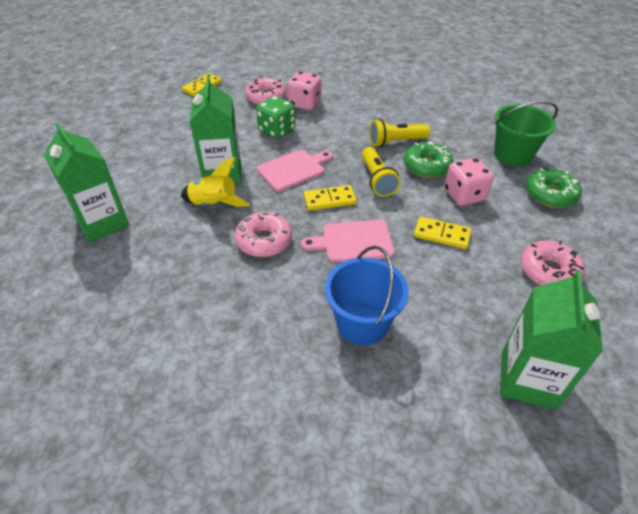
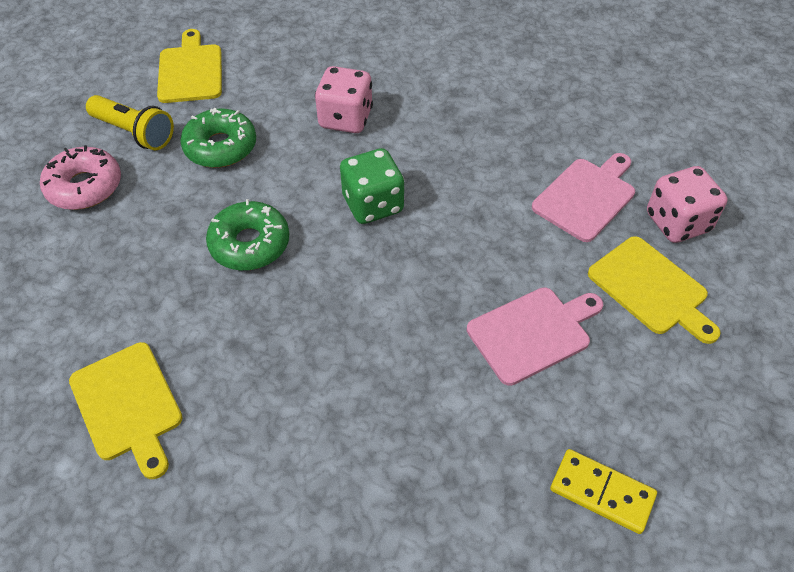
blue bucket: 1 -> 0
green bucket: 1 -> 0
green carton: 3 -> 0
pink donut: 3 -> 1
yellow cutting board: 0 -> 3
yellow domino: 3 -> 1
yellow flashlight: 2 -> 1
yellow rocket: 1 -> 0

